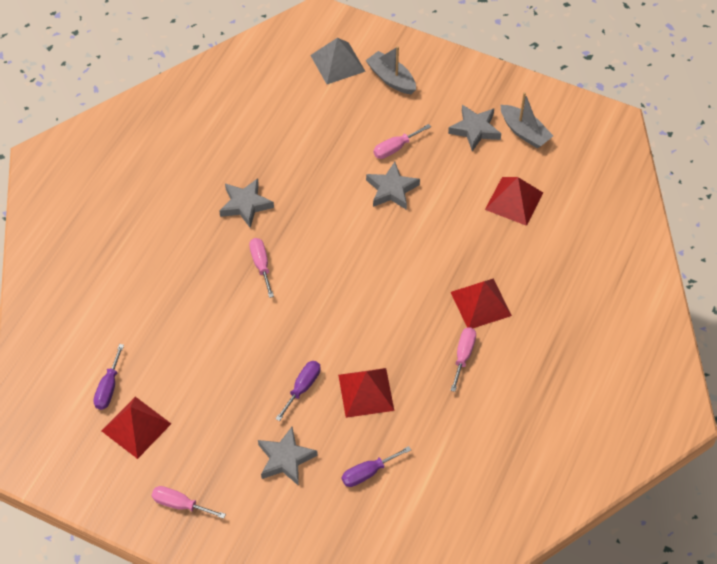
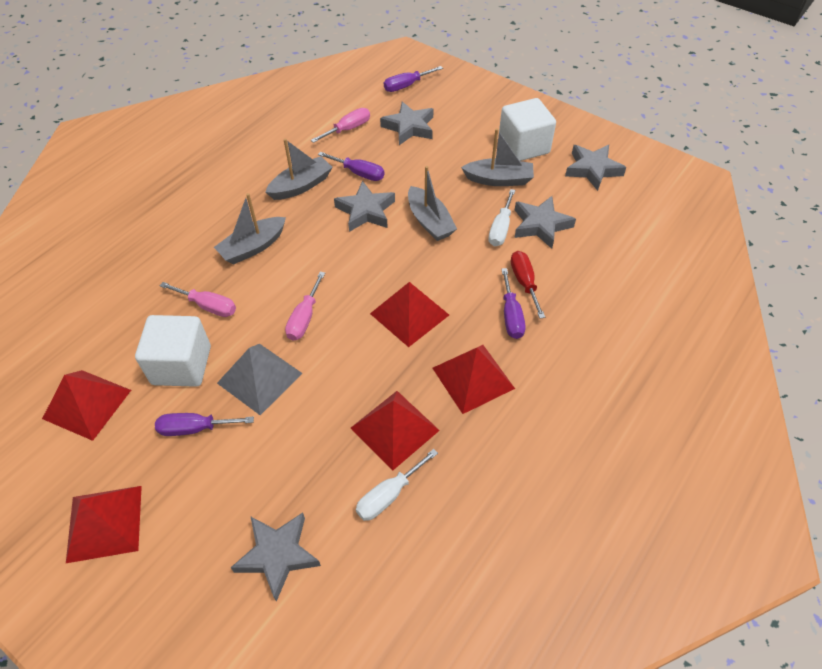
grey boat: 2 -> 4
grey star: 4 -> 5
pink screwdriver: 4 -> 3
purple screwdriver: 3 -> 4
red pyramid: 4 -> 5
red screwdriver: 0 -> 1
white cube: 0 -> 2
white screwdriver: 0 -> 2

